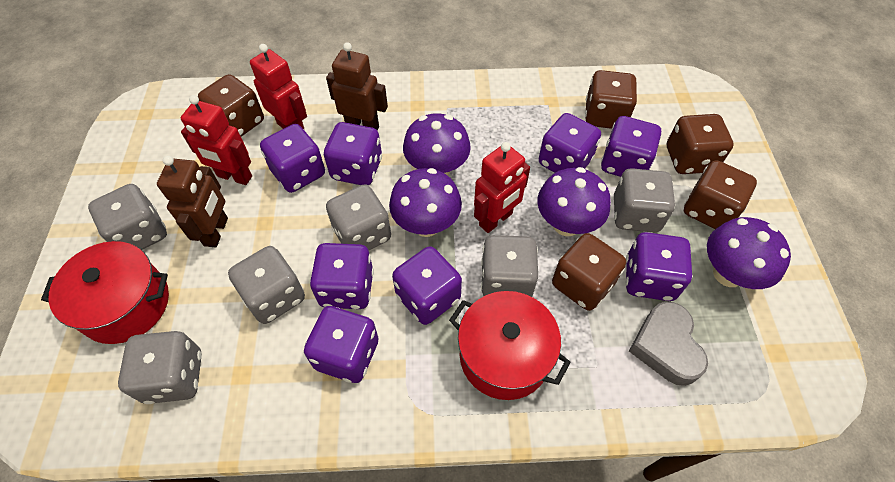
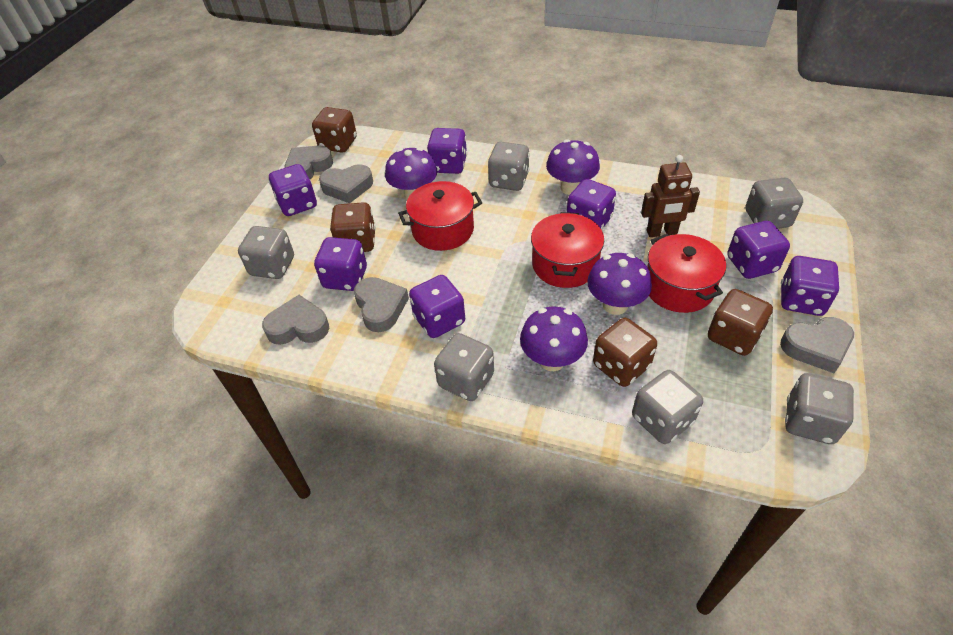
brown dice: 5 -> 4
brown robot: 2 -> 1
grey heart: 1 -> 5
purple dice: 8 -> 7
red pot: 2 -> 3
red robot: 3 -> 0

